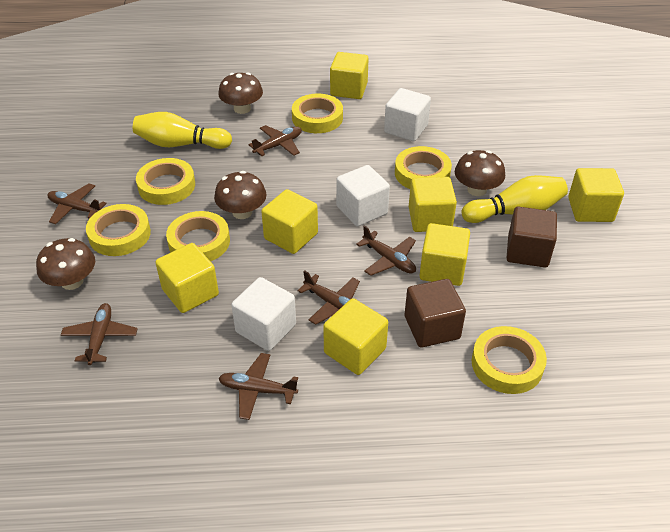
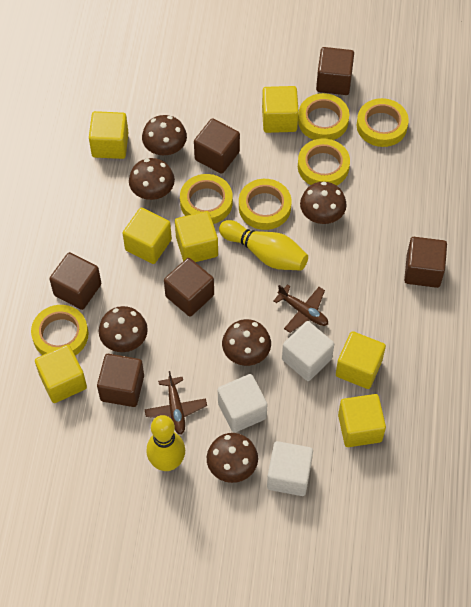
brown cube: 2 -> 6
brown mushroom: 4 -> 6
brown plane: 6 -> 2

